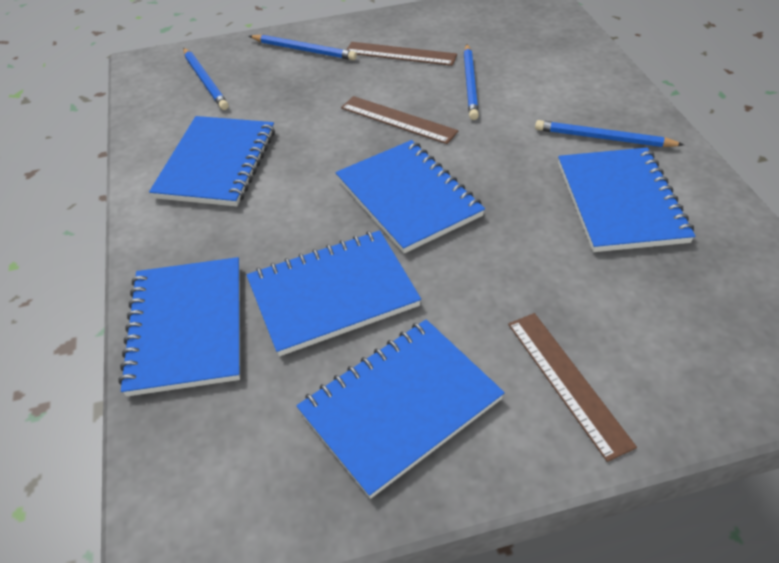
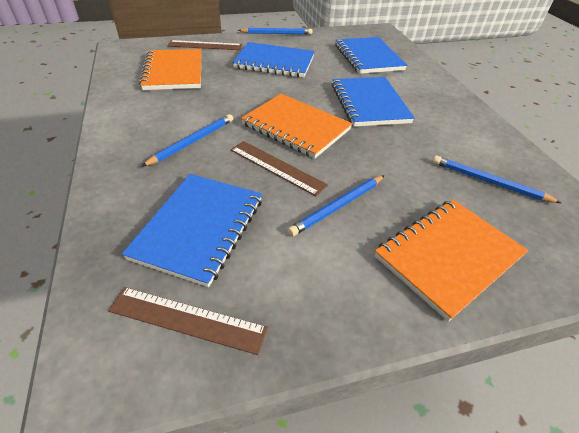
blue notebook: 6 -> 4
orange notebook: 0 -> 3

